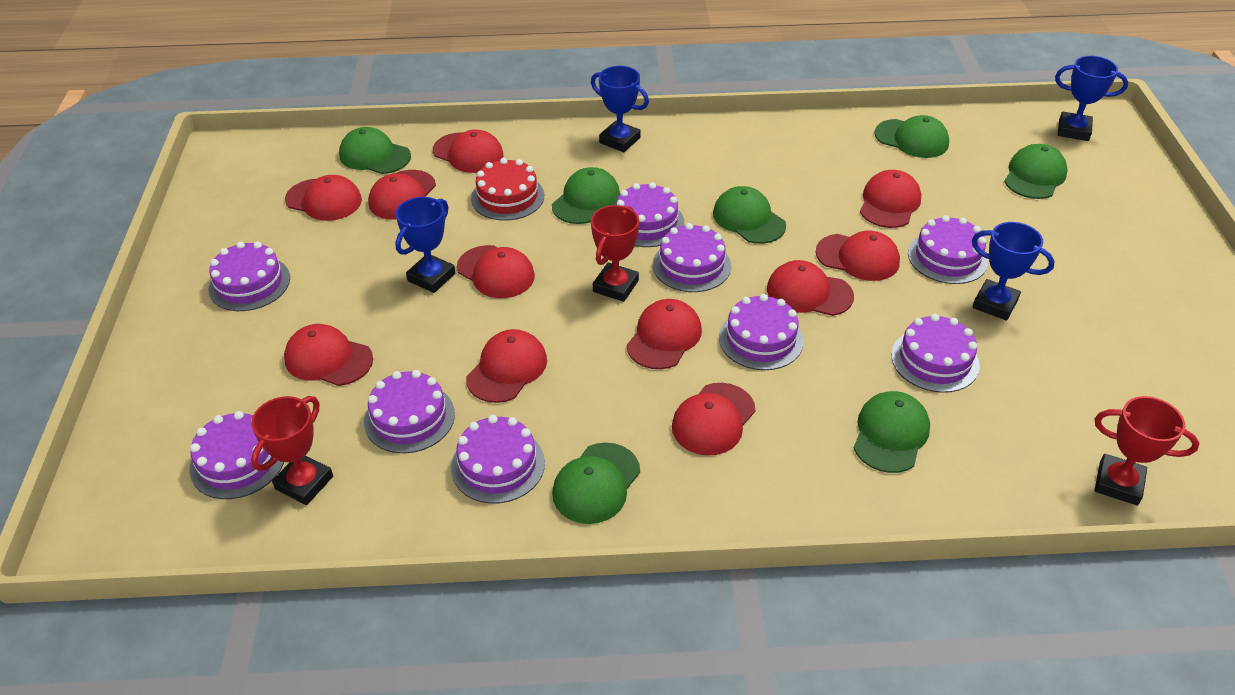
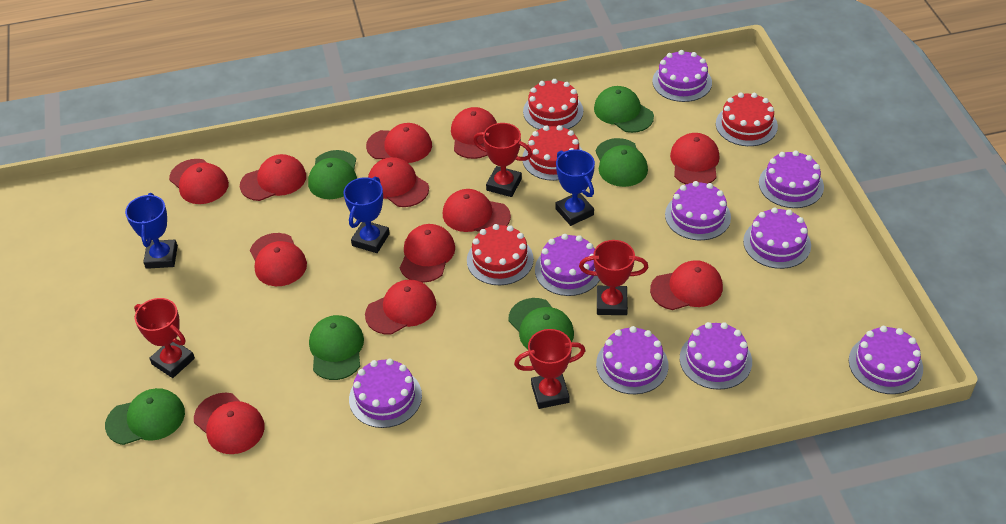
blue trophy: 4 -> 3
green cap: 7 -> 6
red cake: 1 -> 4
red cap: 11 -> 12
red trophy: 3 -> 4

